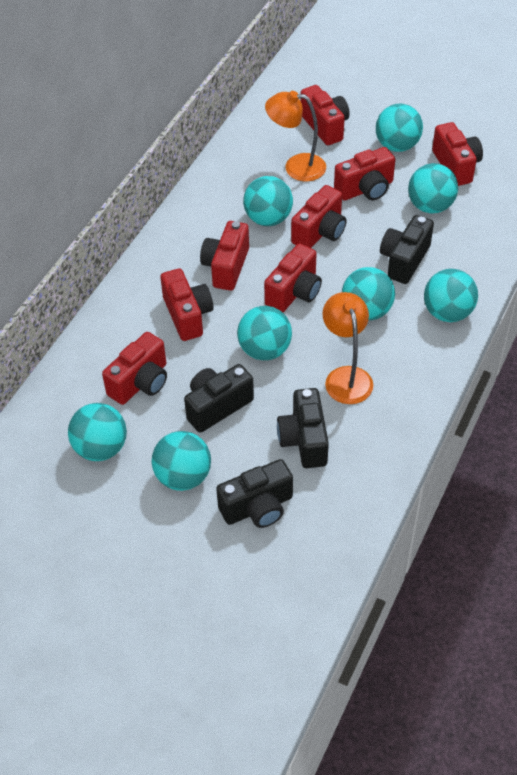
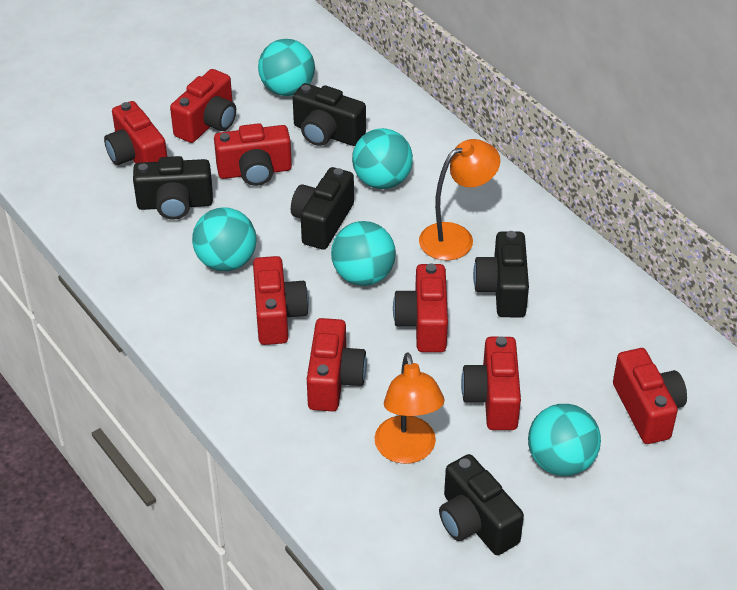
black camera: 4 -> 5
turquoise ball: 8 -> 5

